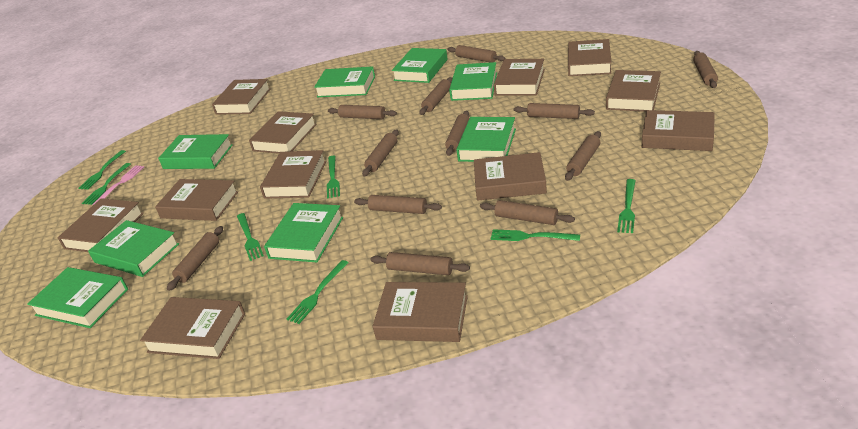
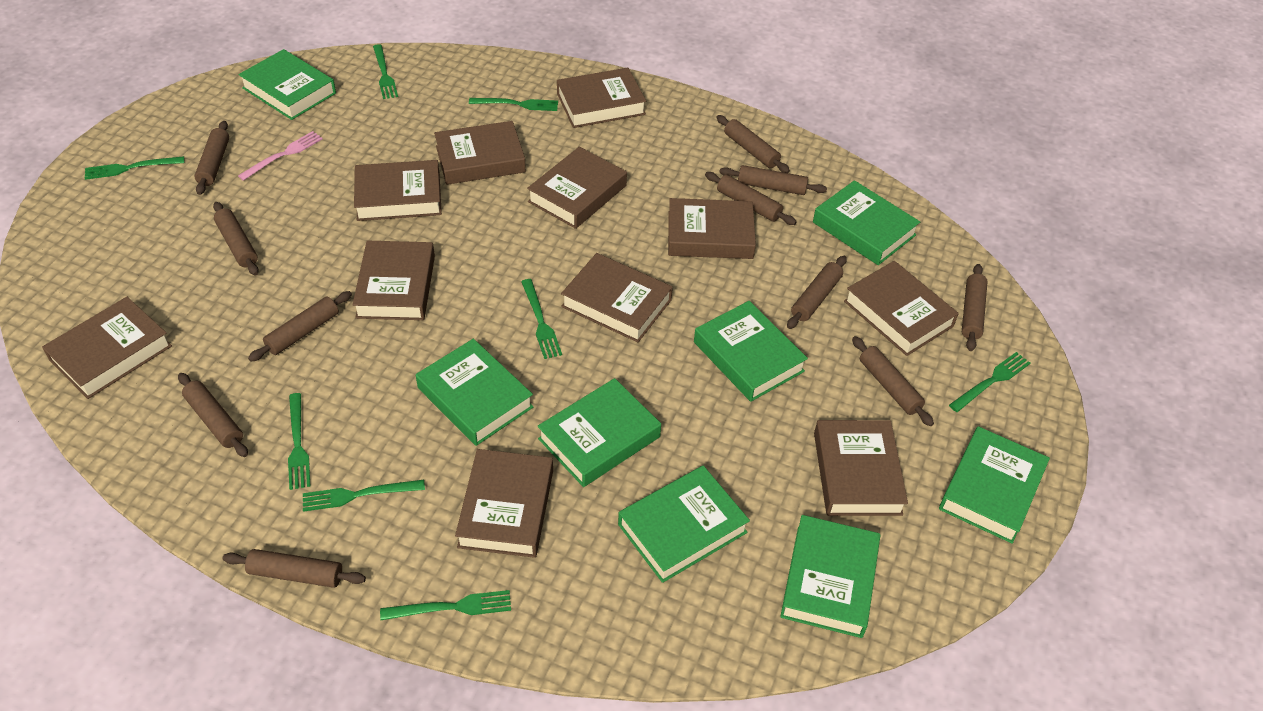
brown book: 12 -> 11
brown rolling pin: 12 -> 11
green fork: 7 -> 8

